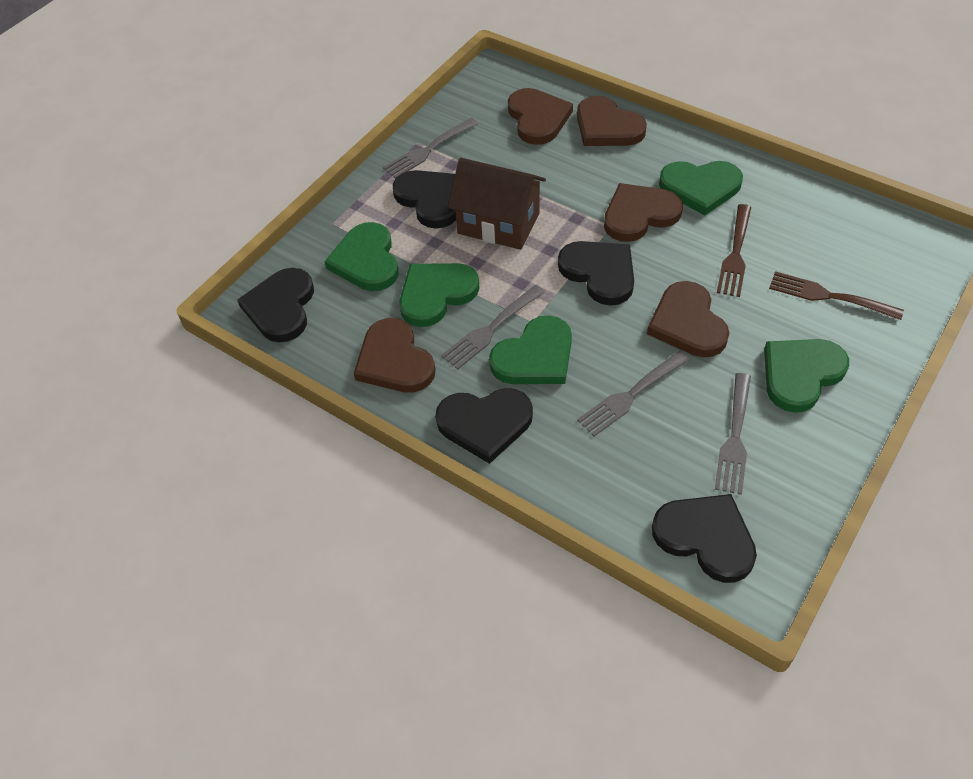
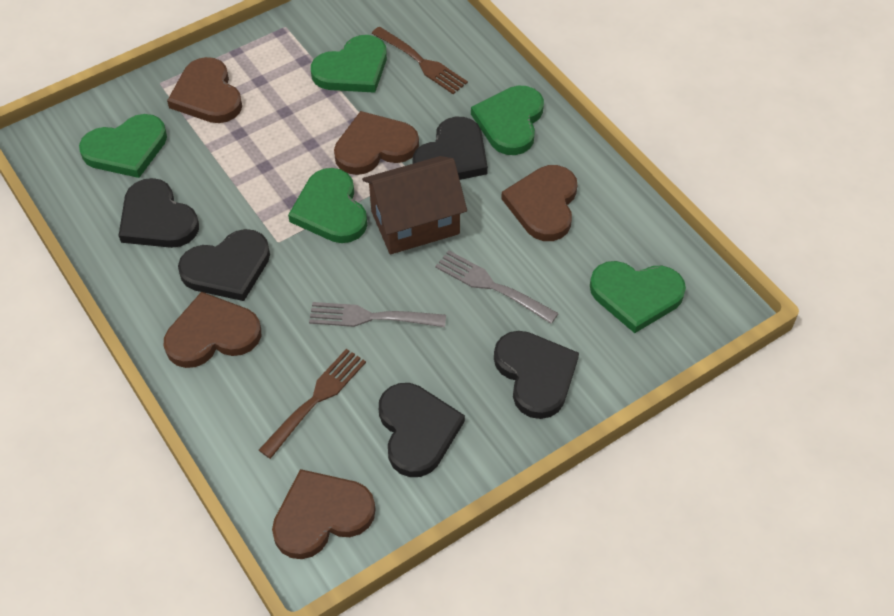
grey fork: 4 -> 2

